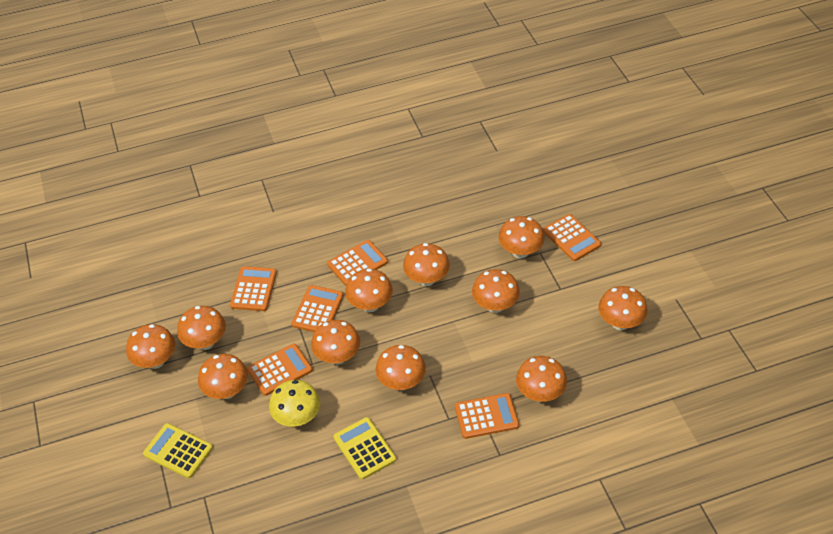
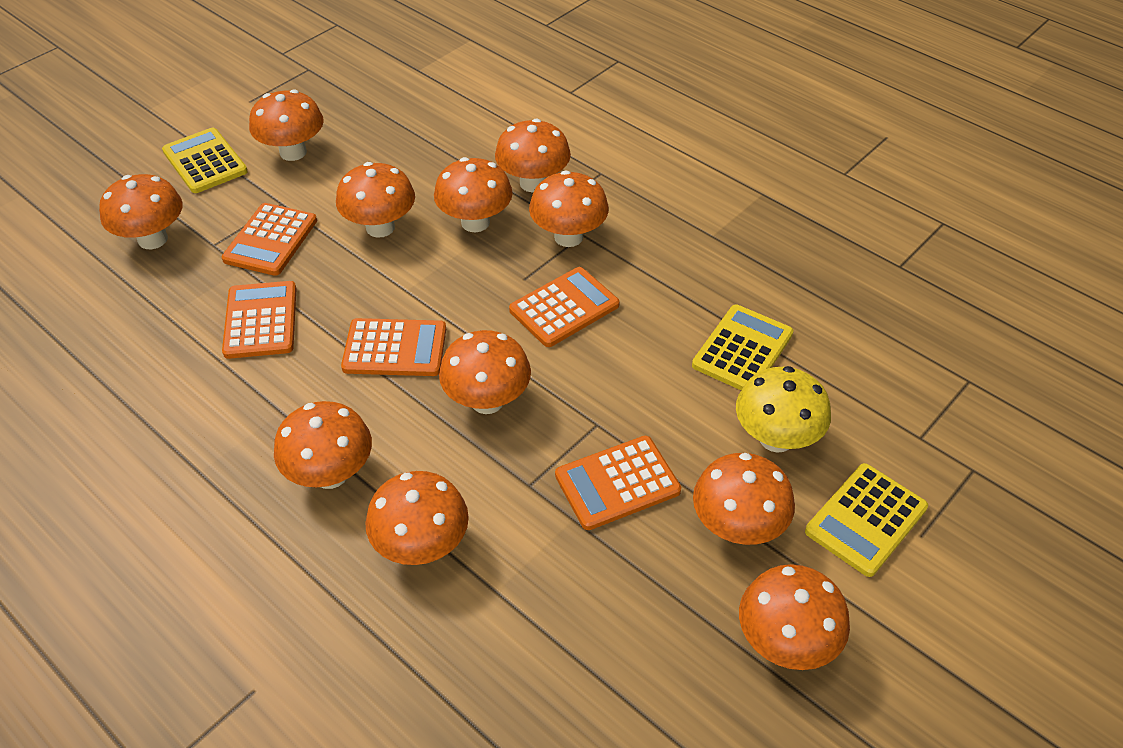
orange calculator: 6 -> 5
yellow calculator: 2 -> 3

